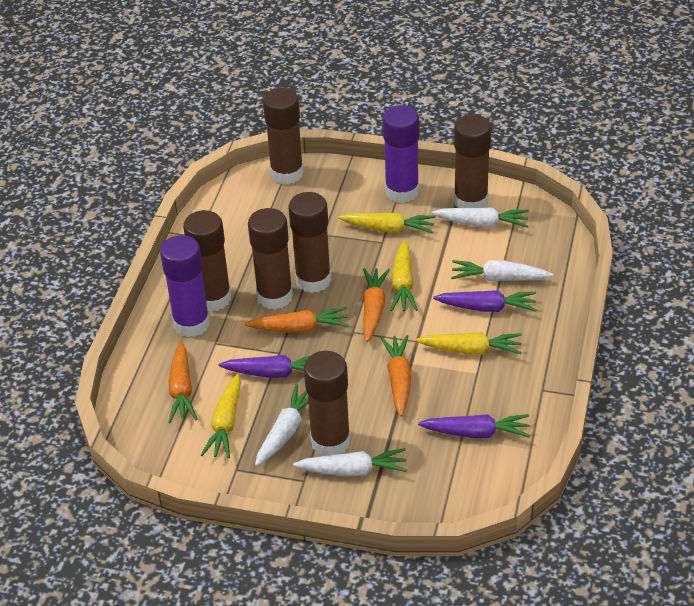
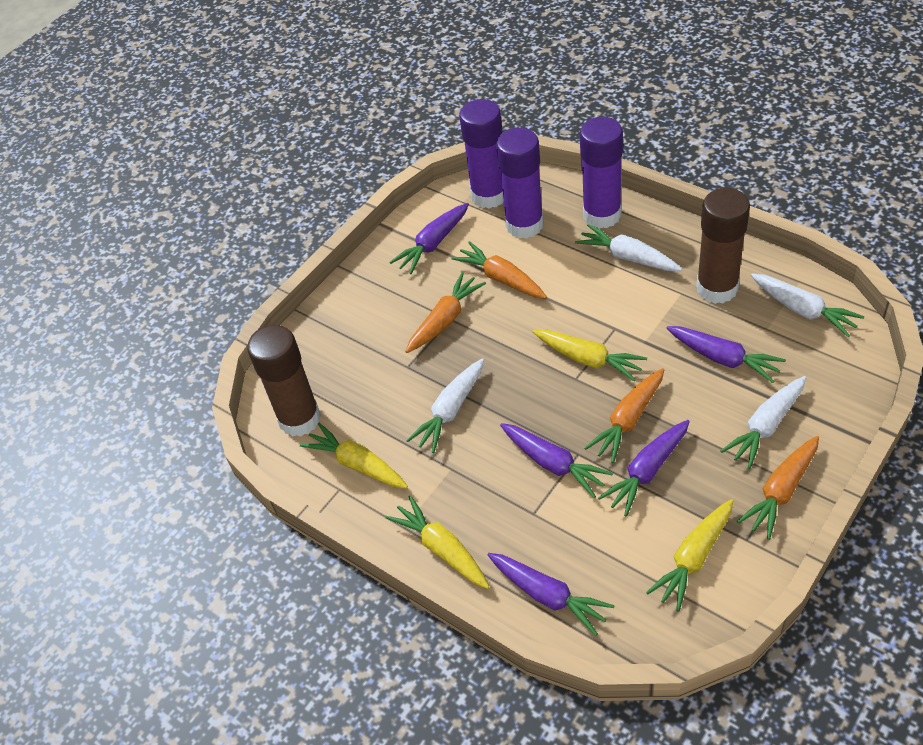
brown glue stick: 6 -> 2
purple carrot: 3 -> 5
purple glue stick: 2 -> 3

